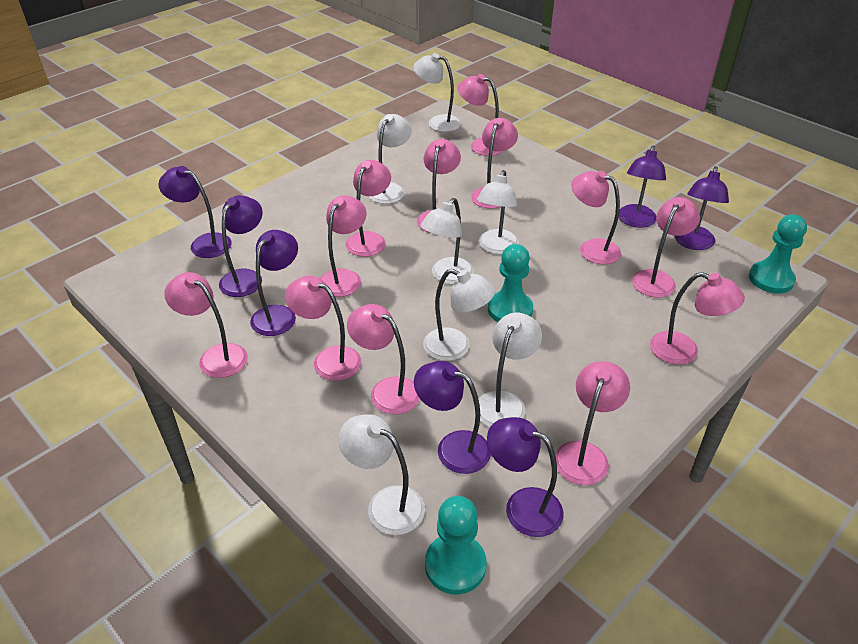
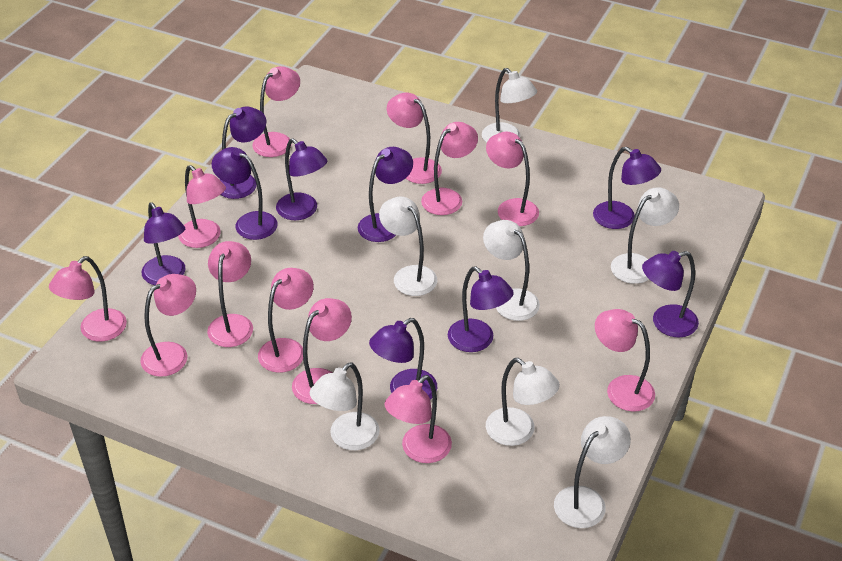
purple lamp: 7 -> 9
turquoise pawn: 3 -> 0

